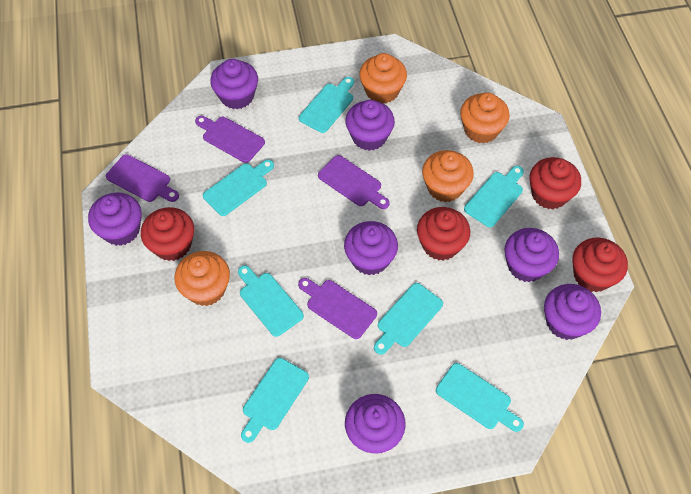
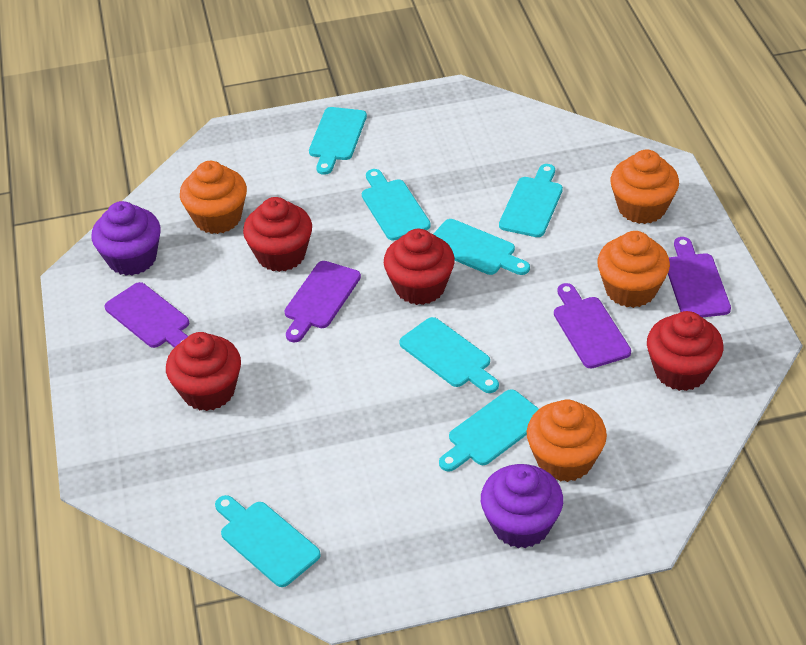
purple cupcake: 7 -> 2

